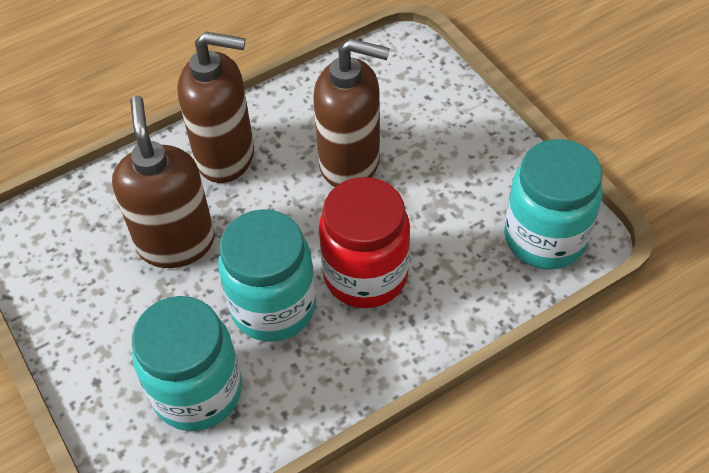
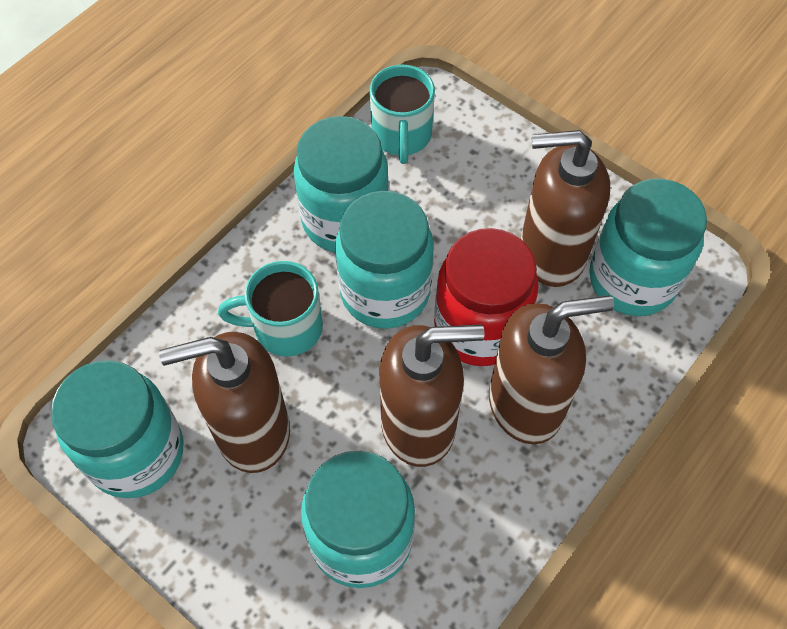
brown soap dispenser: 3 -> 4
turquoise jar: 3 -> 5
turquoise mug: 0 -> 2

